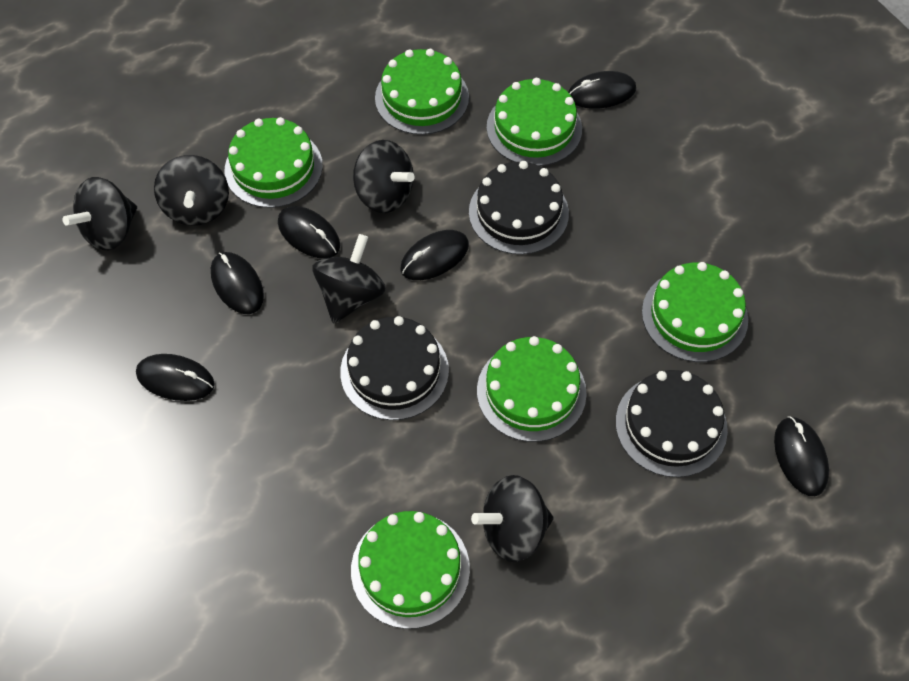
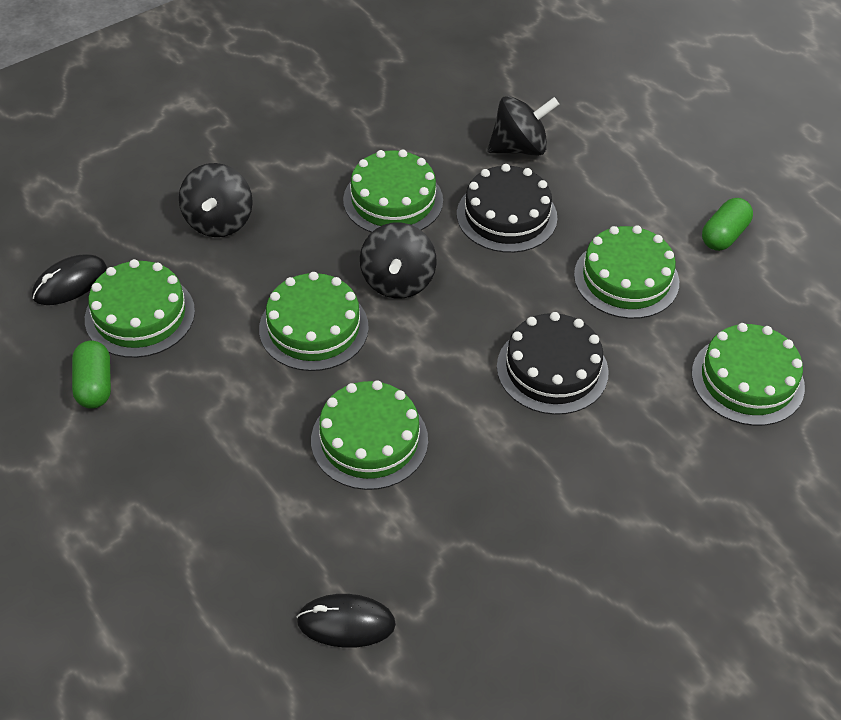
black cake: 3 -> 2
black mouse: 6 -> 2
black spinning top: 5 -> 3
green capsule: 0 -> 2

